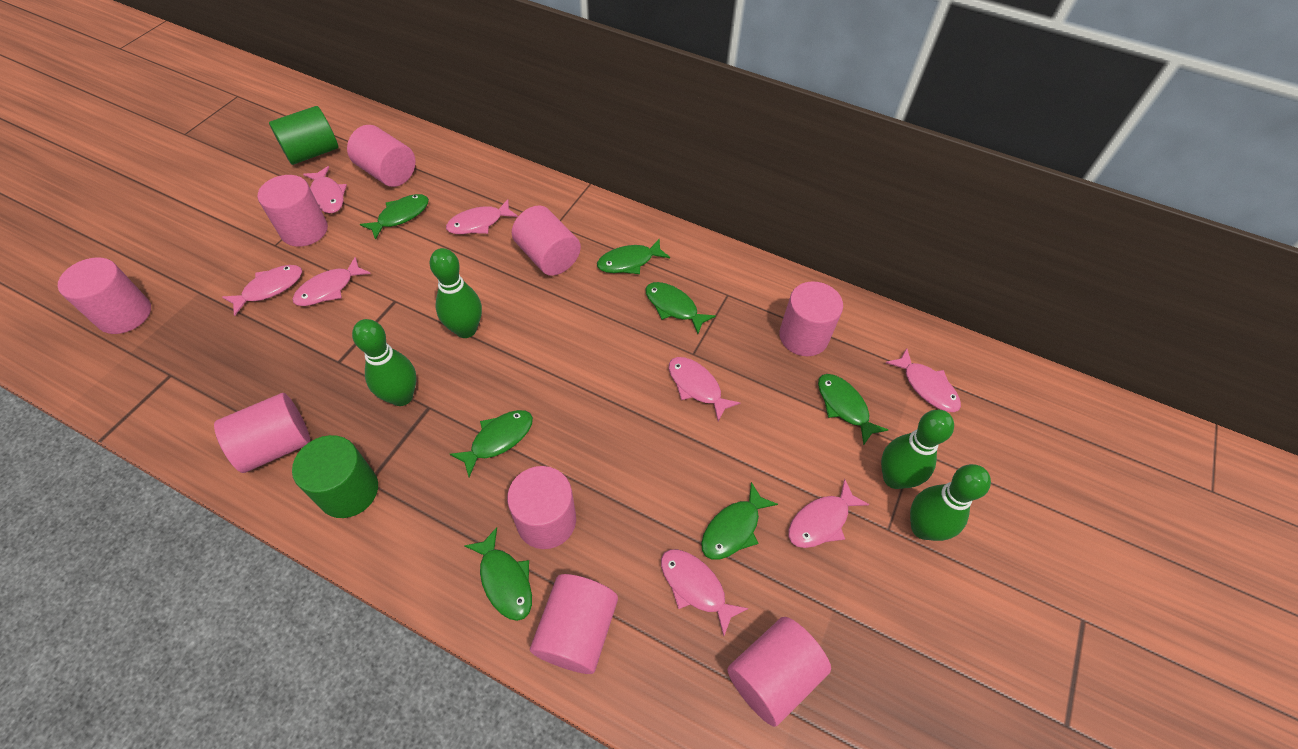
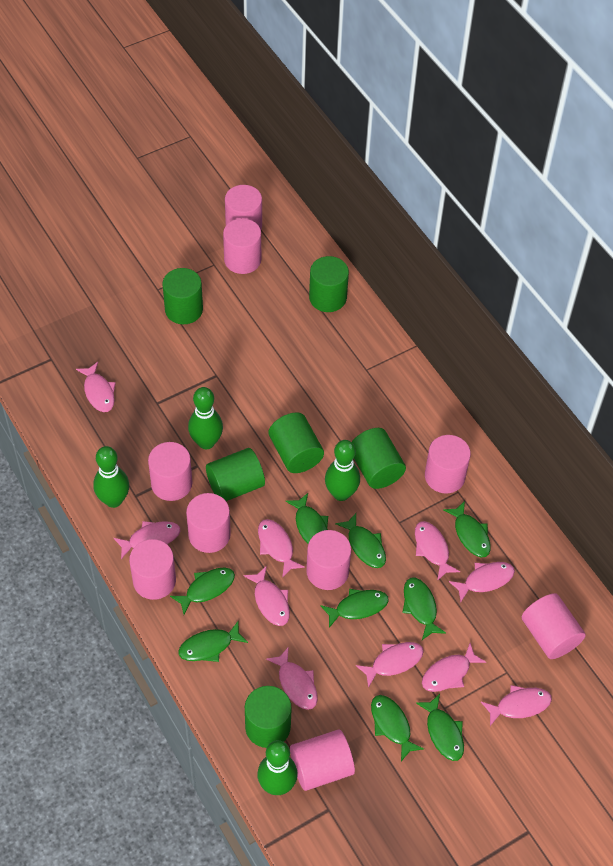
green cylinder: 2 -> 6
green fish: 7 -> 9
pink fish: 8 -> 10

